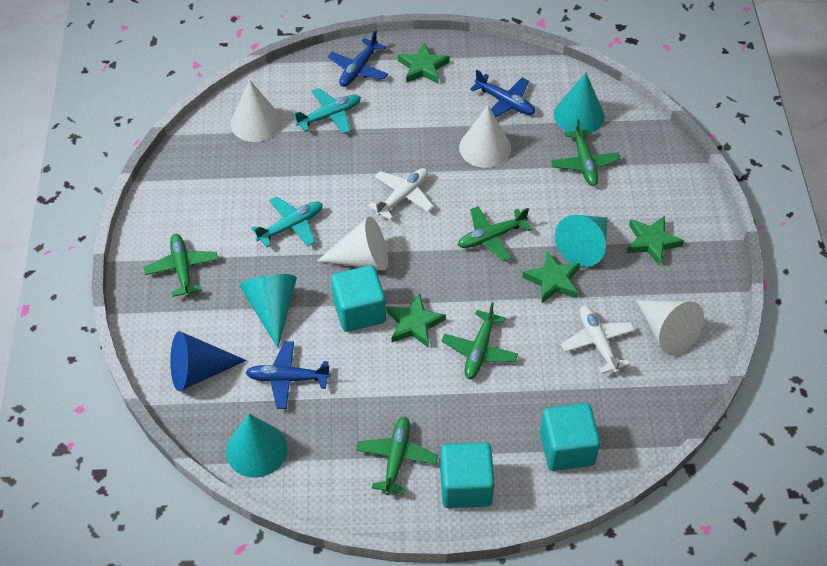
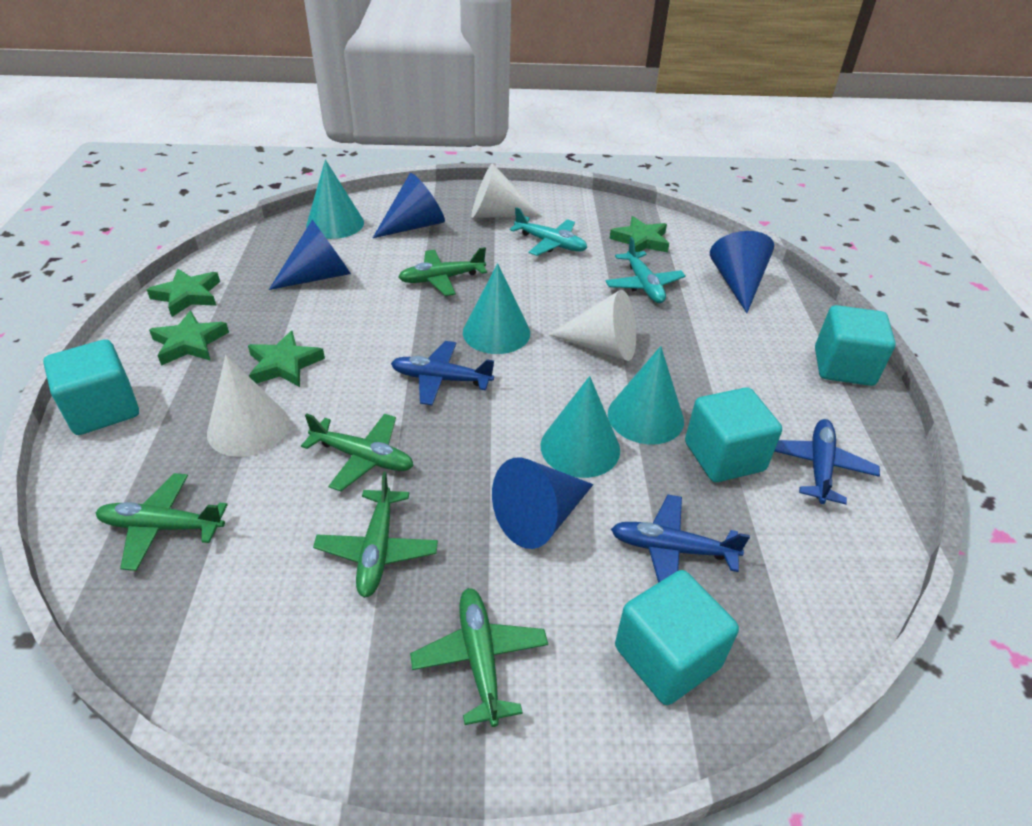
blue cone: 1 -> 4
turquoise cube: 3 -> 4
white cone: 4 -> 3
white plane: 2 -> 0

